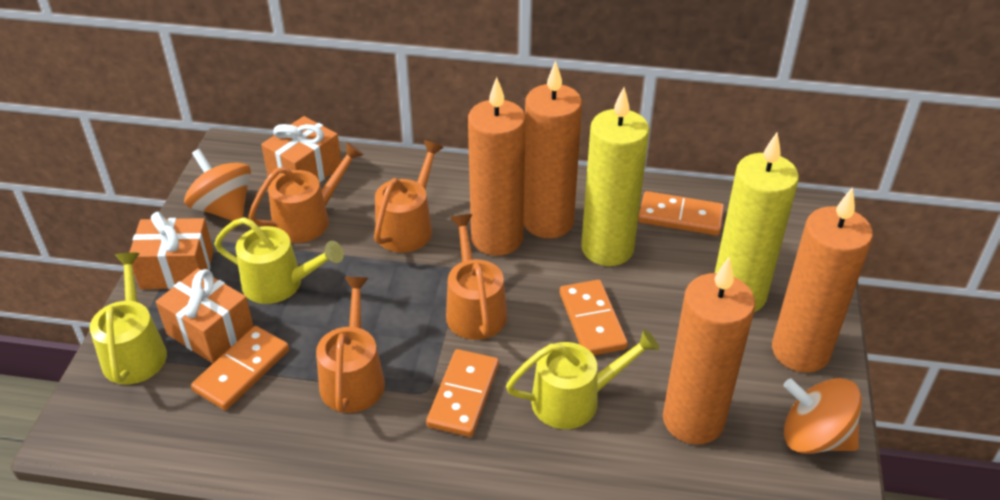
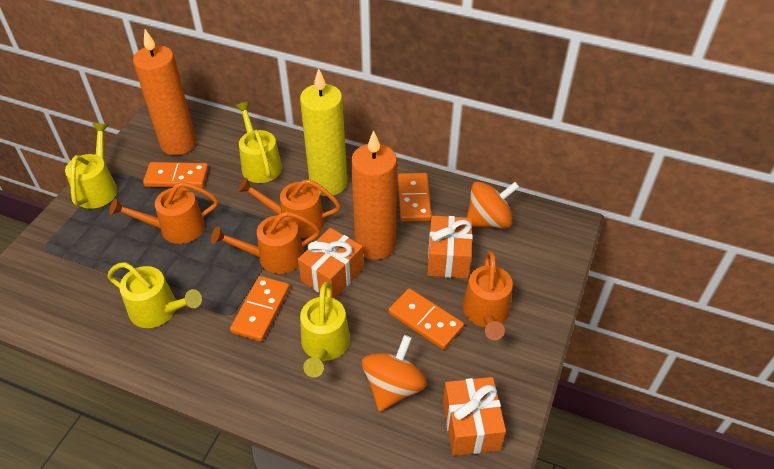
orange candle: 4 -> 2
yellow candle: 2 -> 1
yellow watering can: 3 -> 4

